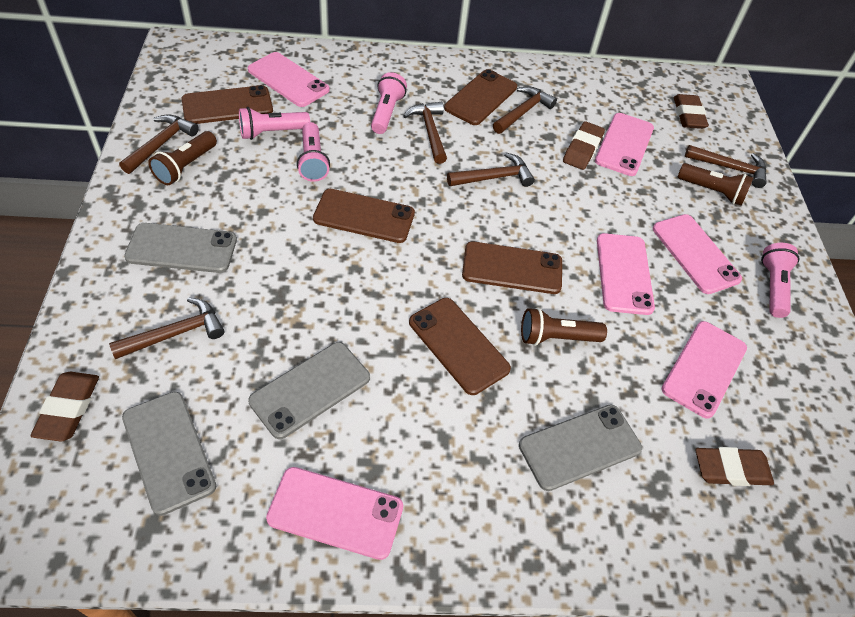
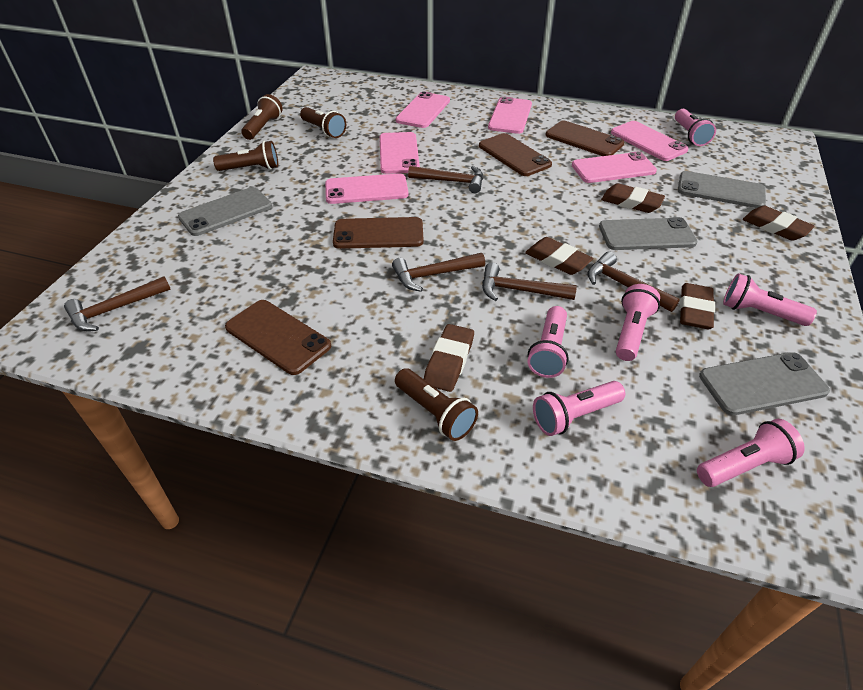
brown eraser: 4 -> 5
brown flashlight: 3 -> 4
brown hammer: 6 -> 5
brown phone: 5 -> 4
pink flashlight: 4 -> 6

